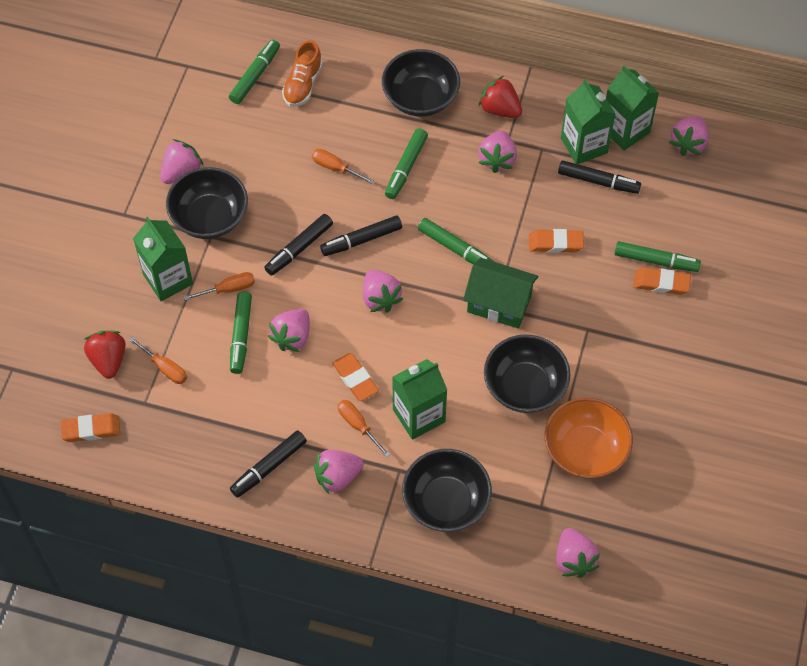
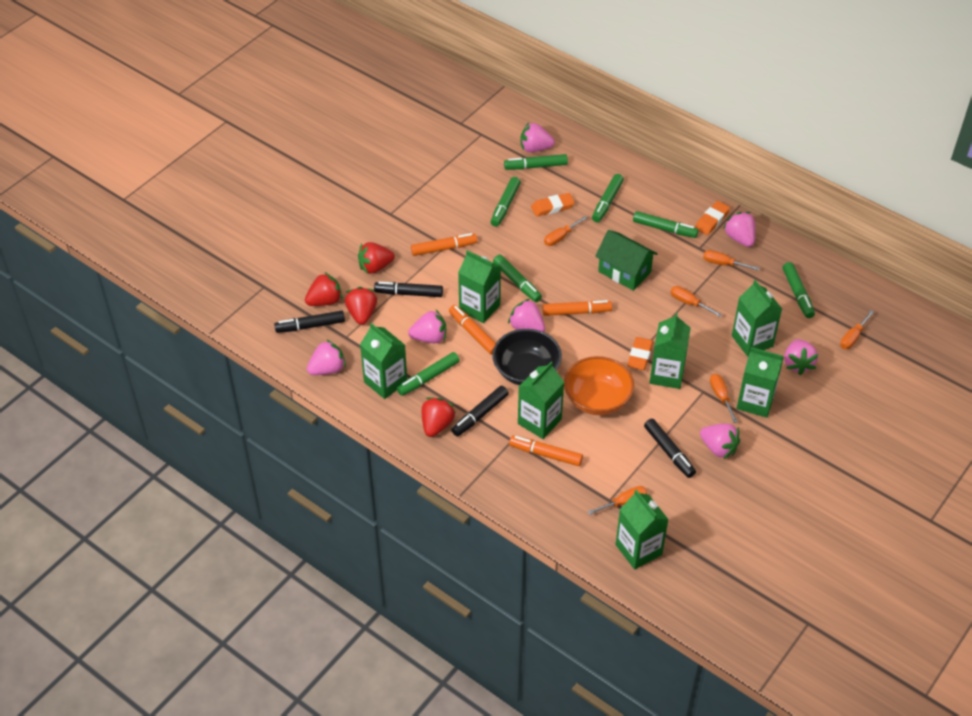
black bowl: 4 -> 1
green carton: 4 -> 7
green marker: 5 -> 7
orange eraser: 4 -> 3
orange marker: 0 -> 4
orange screwdriver: 4 -> 6
orange shoe: 1 -> 0
red strawberry: 2 -> 4

